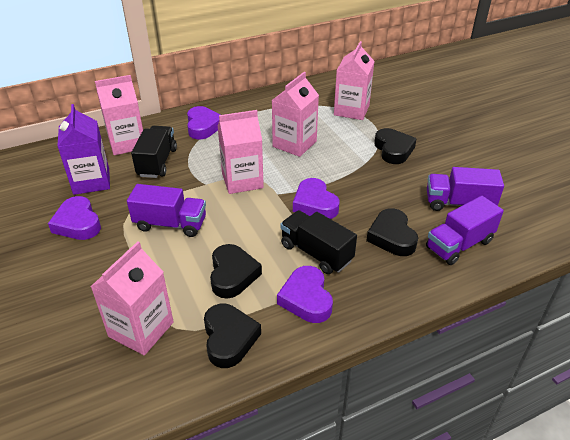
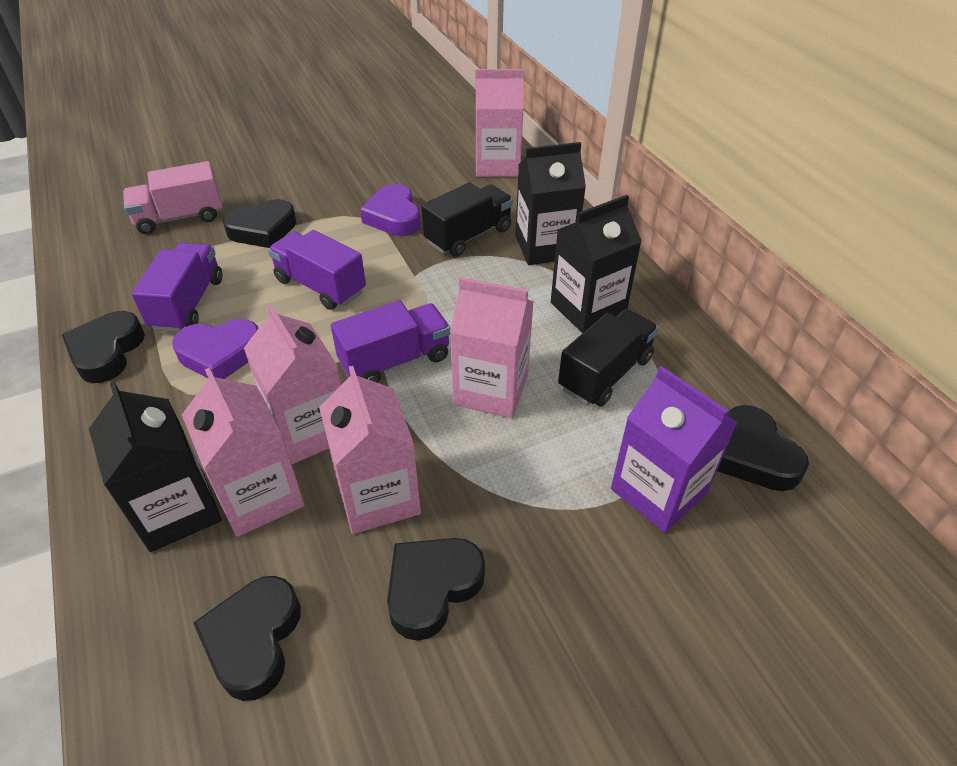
black carton: 0 -> 3
black heart: 4 -> 5
pink truck: 0 -> 1
purple heart: 4 -> 2

